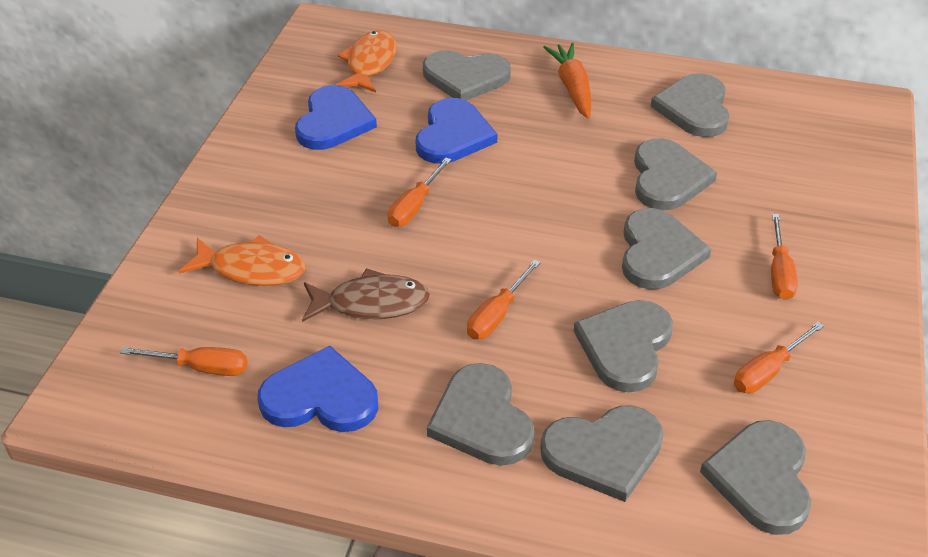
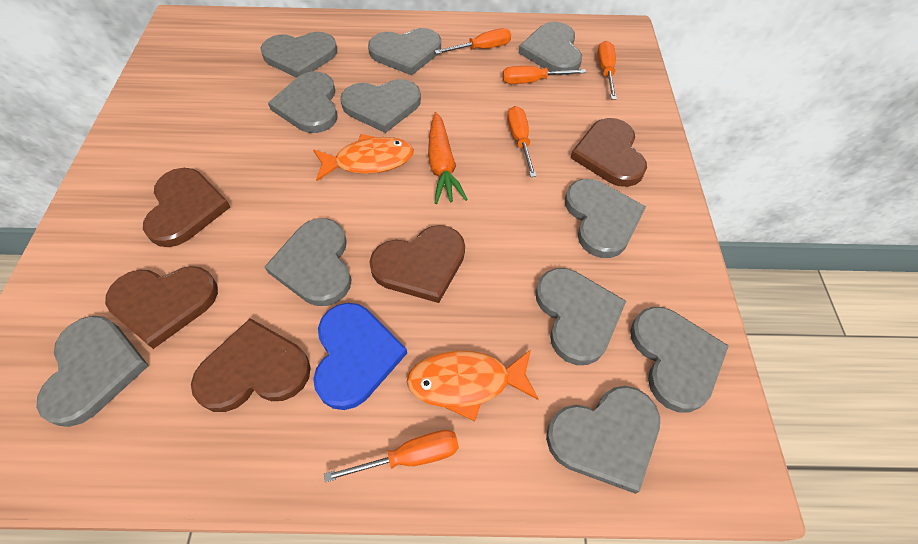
blue heart: 3 -> 1
brown fish: 1 -> 0
brown heart: 0 -> 5
grey heart: 8 -> 11

